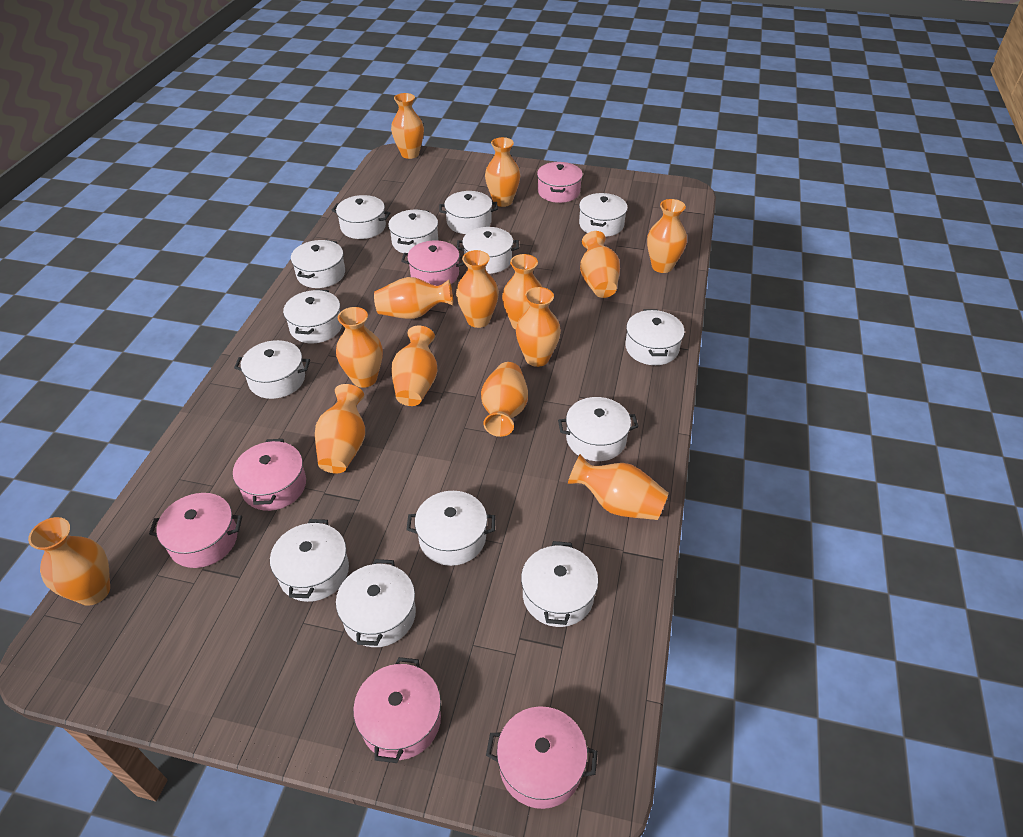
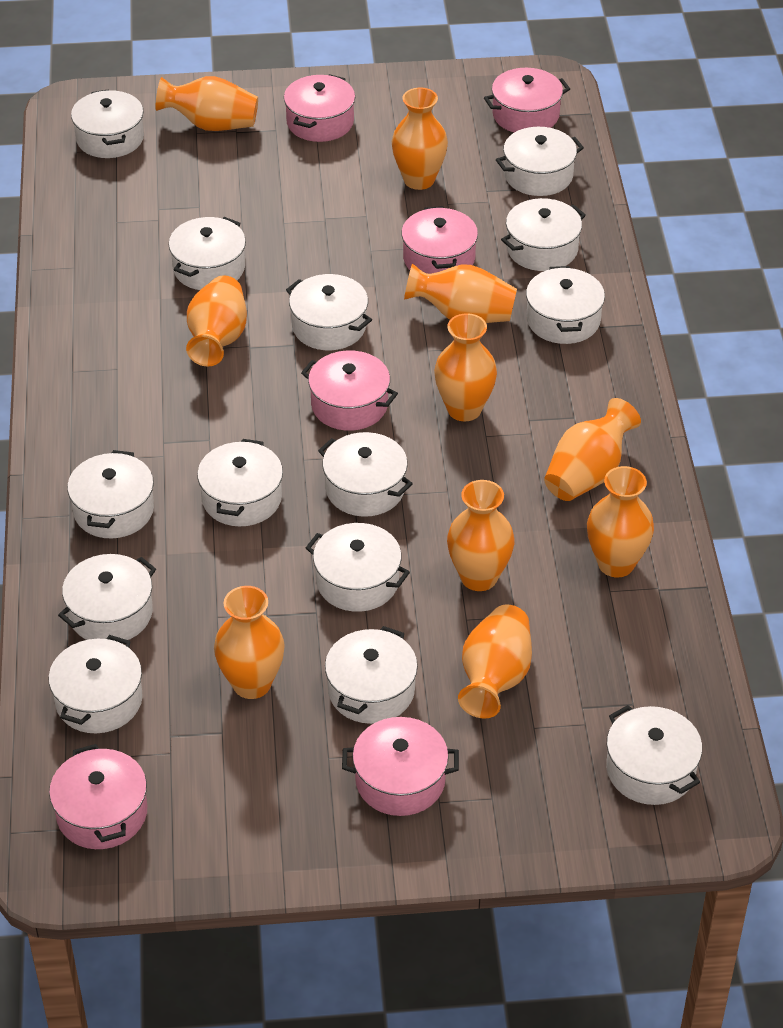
orange vase: 14 -> 10

